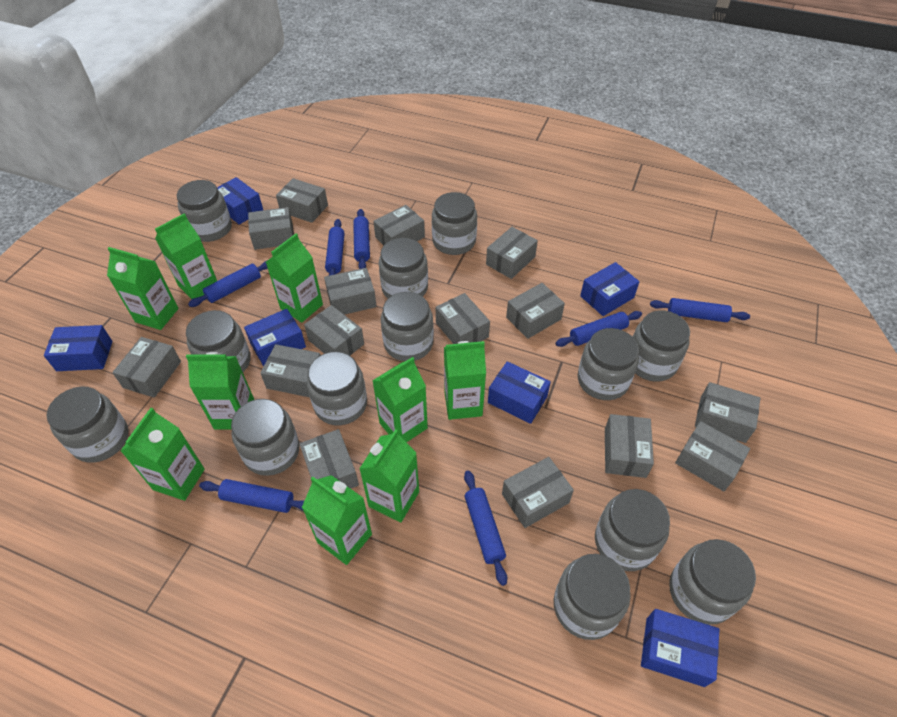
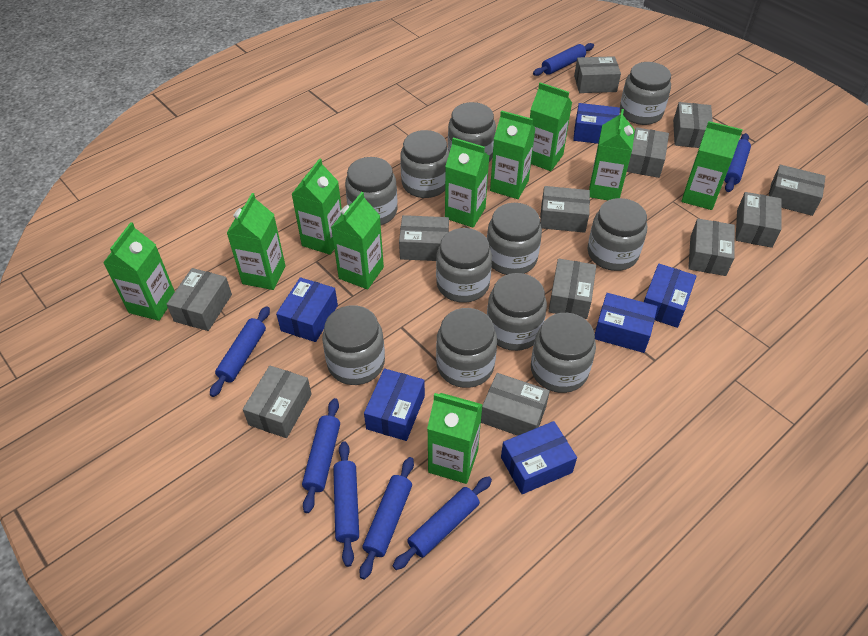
green carton: 9 -> 10
grey box: 15 -> 12
grey jar: 13 -> 11

